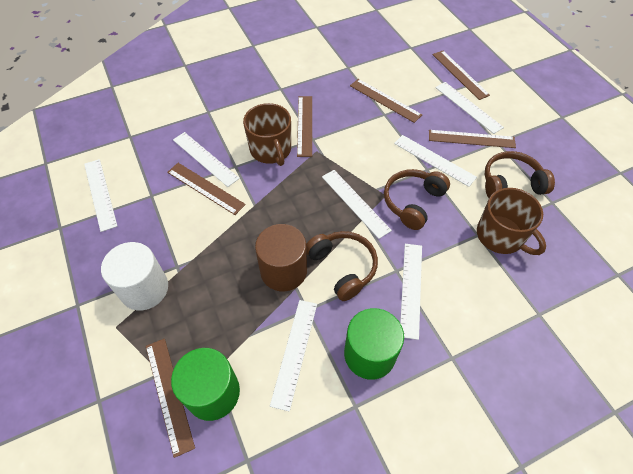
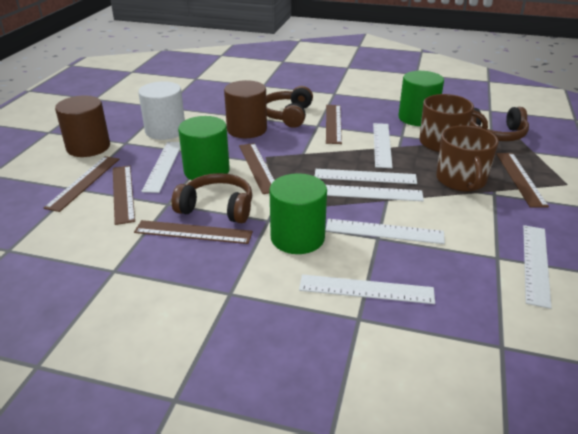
brown cylinder: 1 -> 2
green cylinder: 2 -> 3

